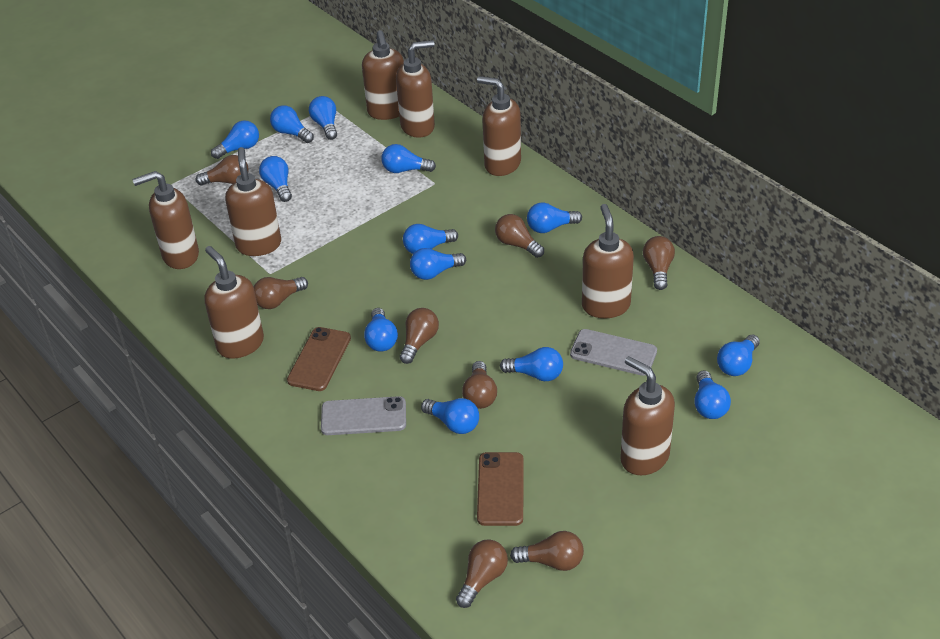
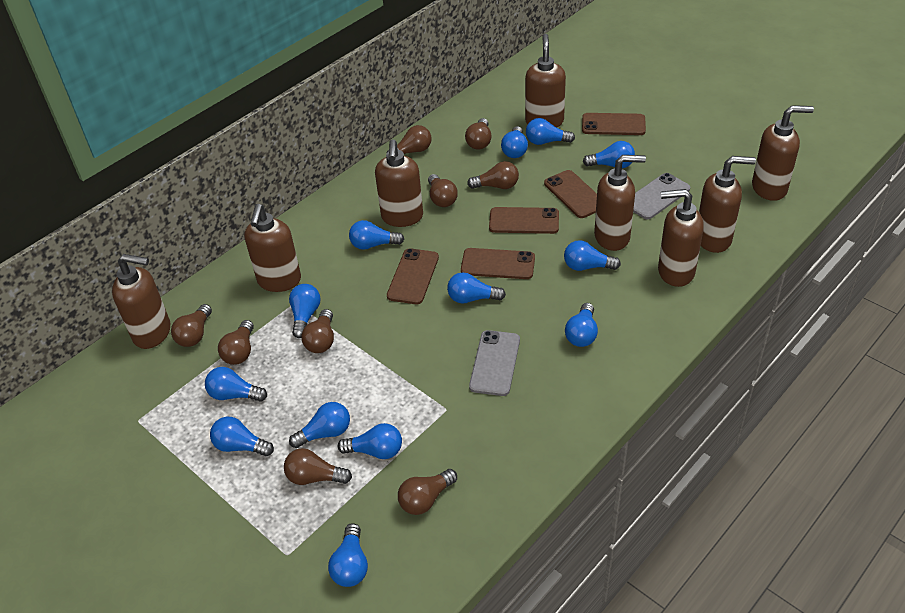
brown light bulb: 8 -> 9
brown phone: 2 -> 5

